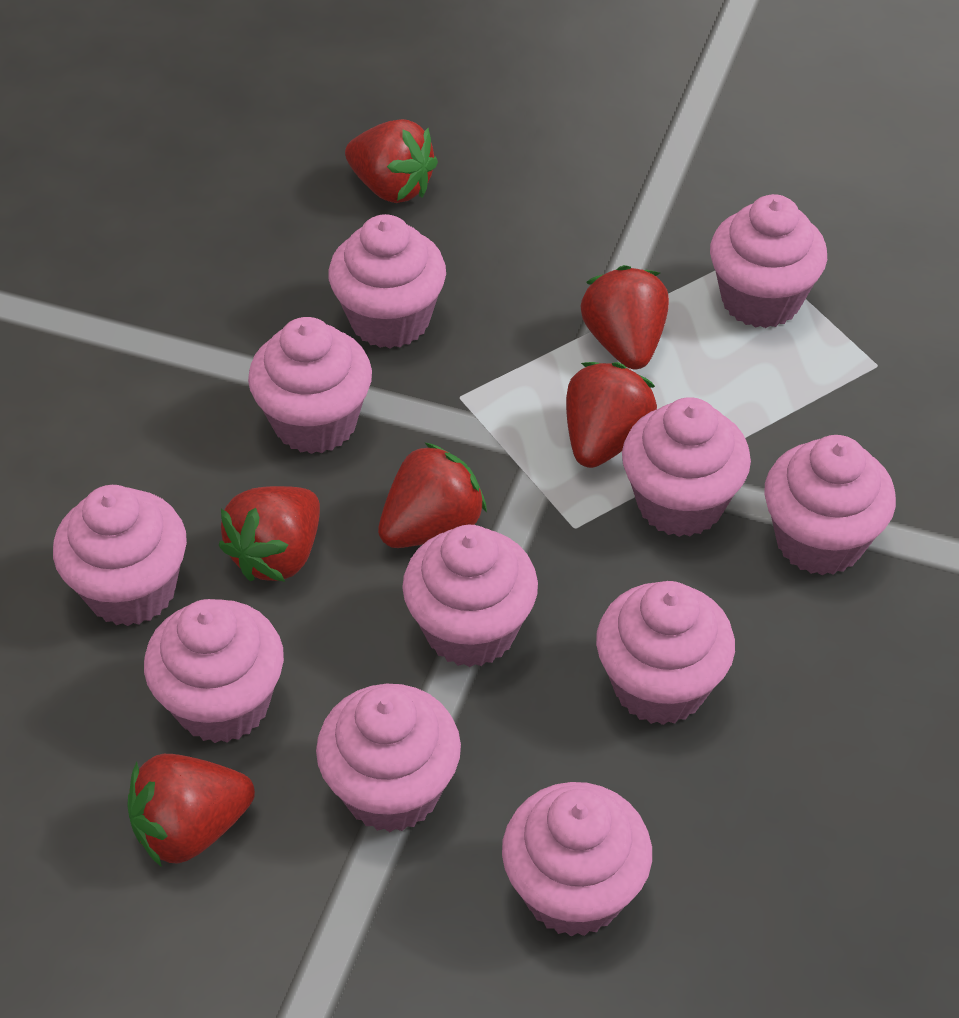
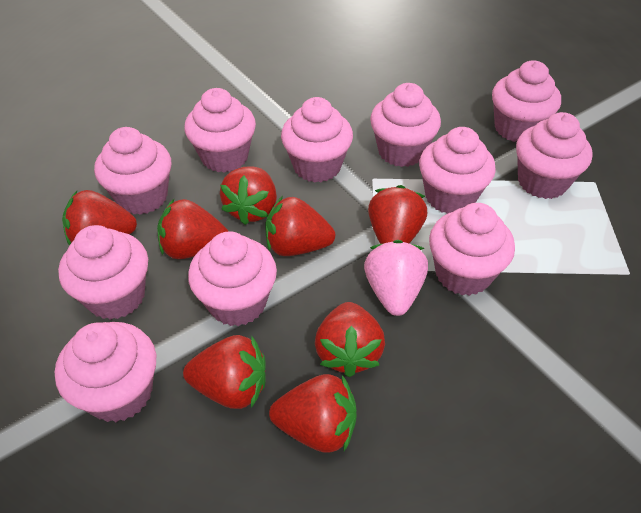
pink strawberry: 0 -> 1
red strawberry: 6 -> 8

